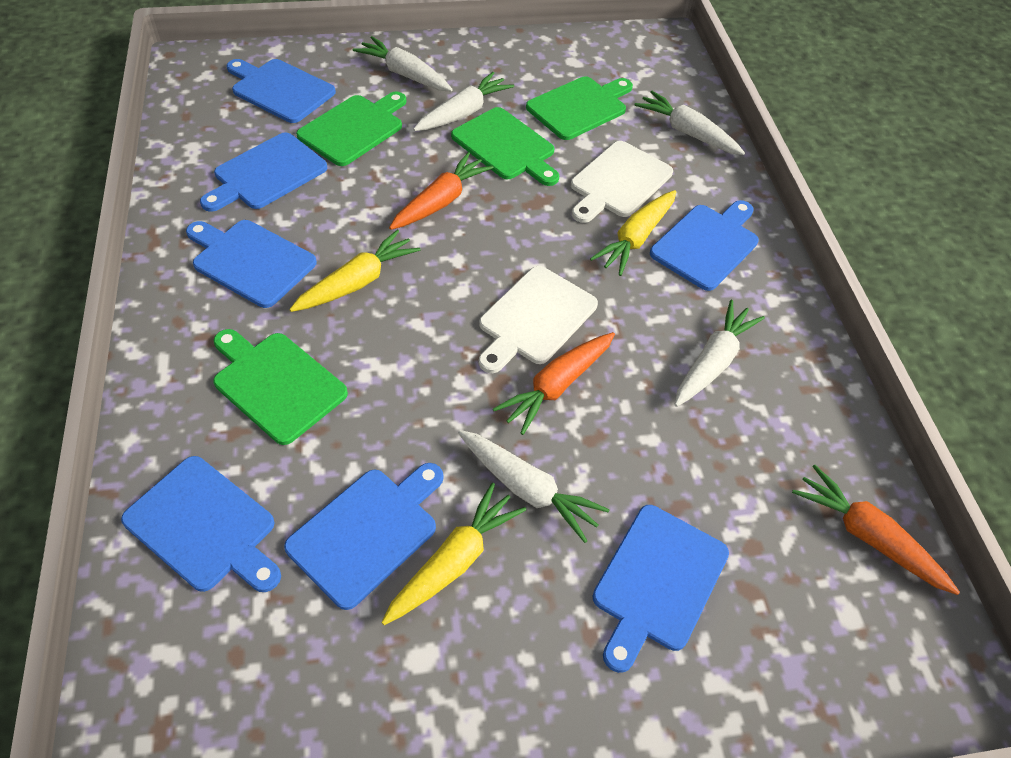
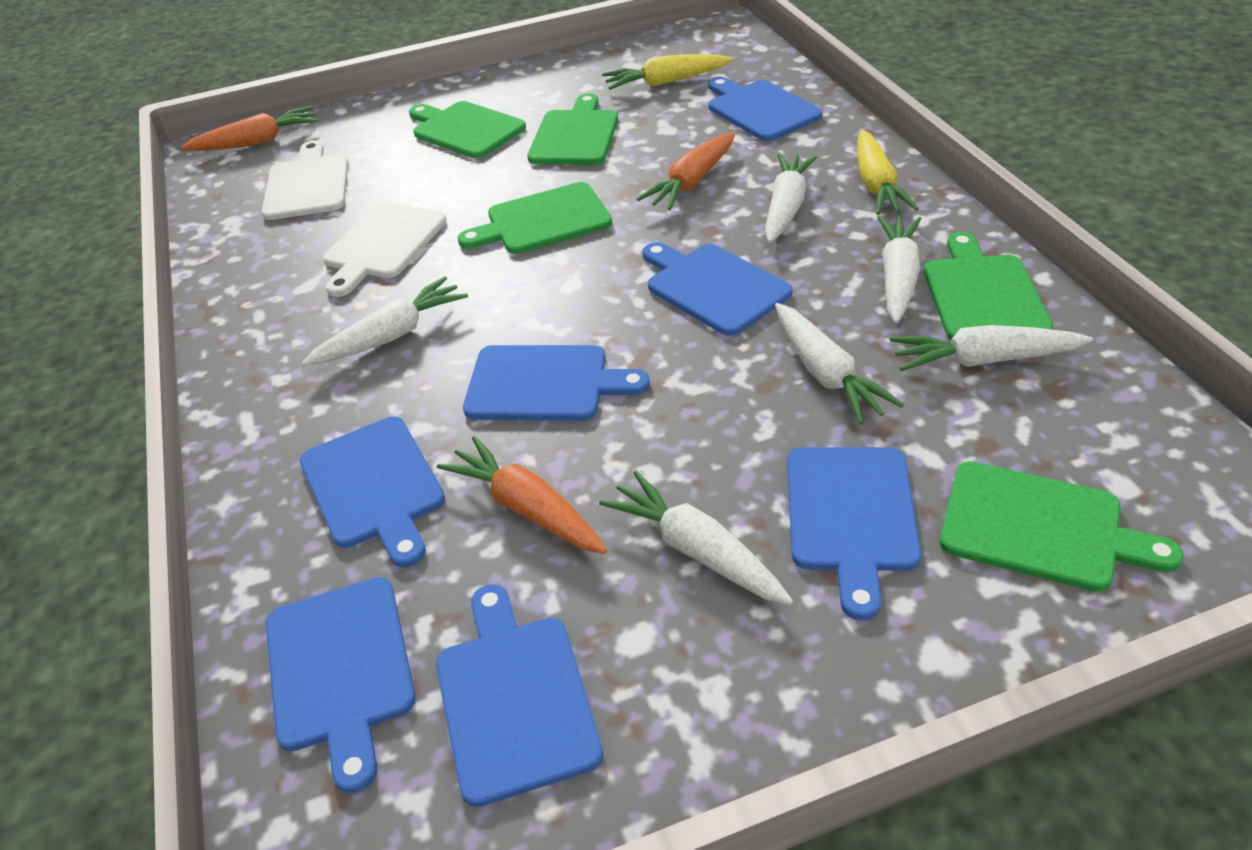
green cutting board: 4 -> 5
white carrot: 5 -> 6
yellow carrot: 3 -> 2

